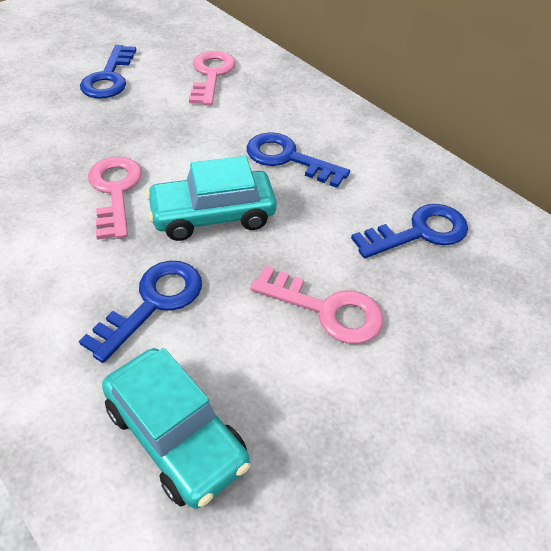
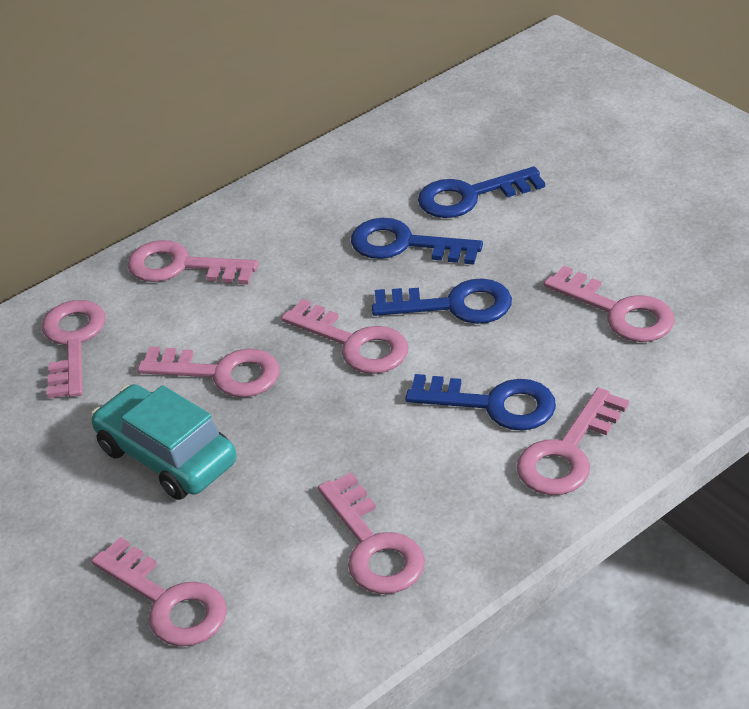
pink key: 3 -> 8
turquoise car: 2 -> 1

